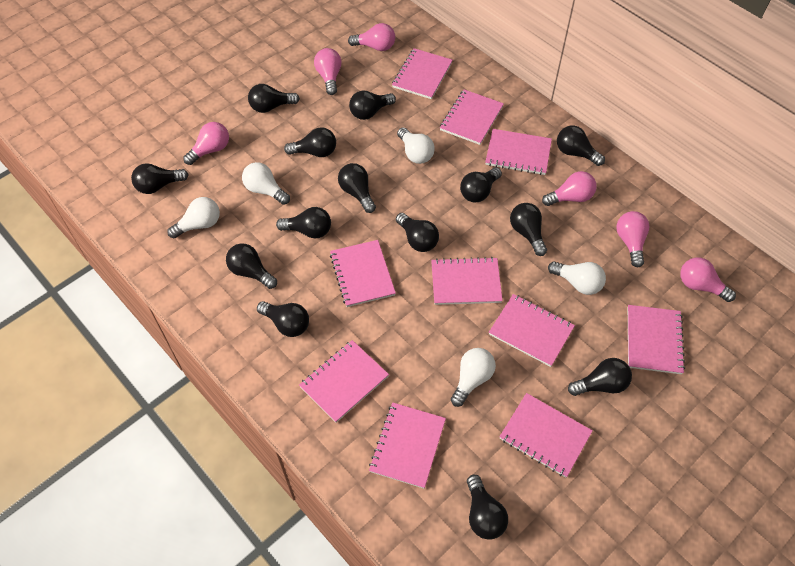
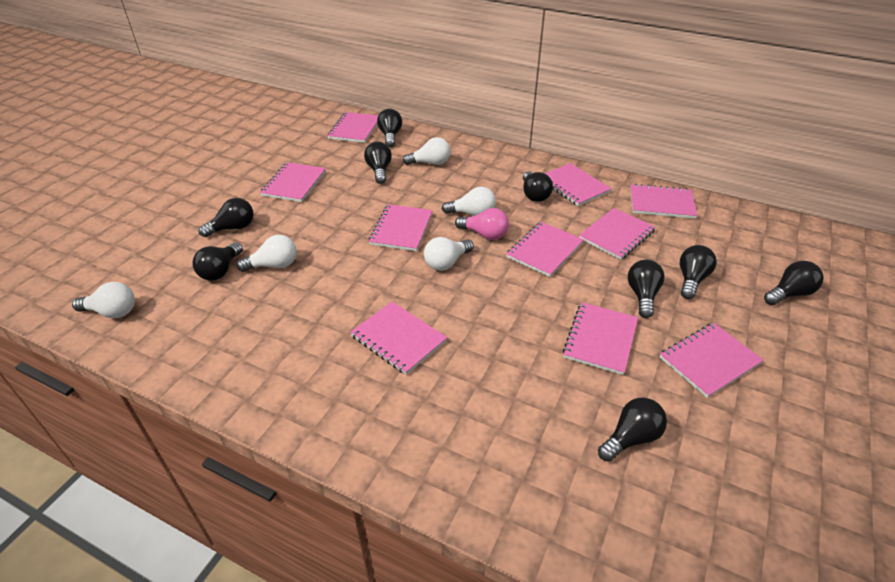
black light bulb: 14 -> 9
pink light bulb: 6 -> 1

